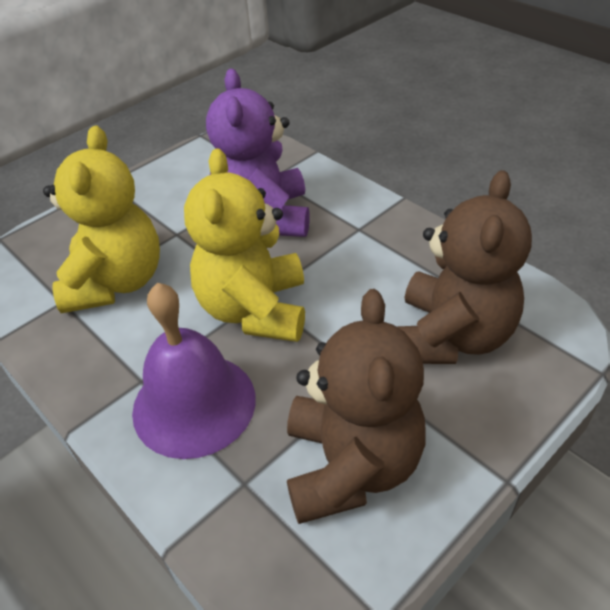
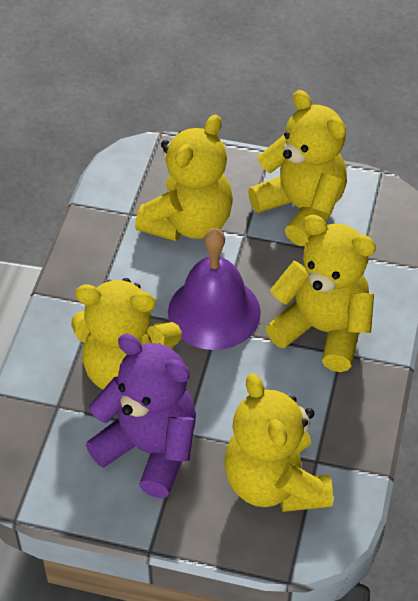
brown teddy bear: 2 -> 0
yellow teddy bear: 2 -> 5

